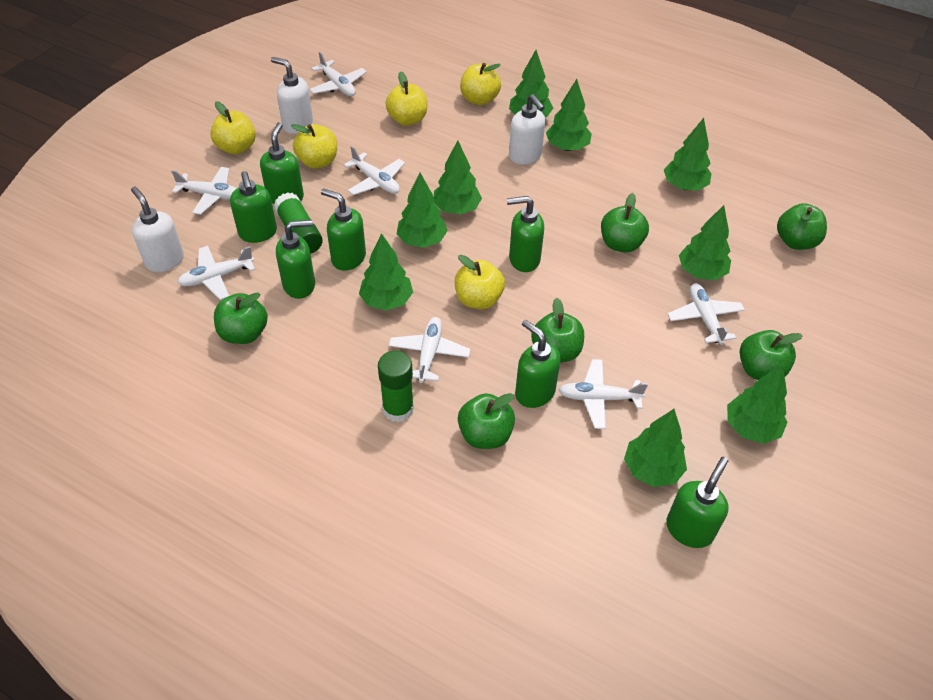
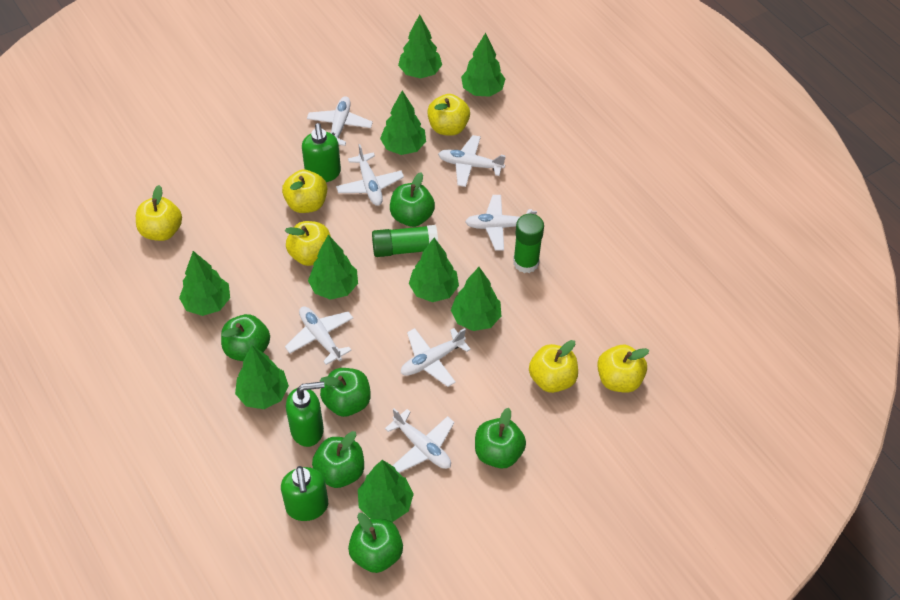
green soap dispenser: 7 -> 3
white soap dispenser: 3 -> 0
yellow apple: 5 -> 6

